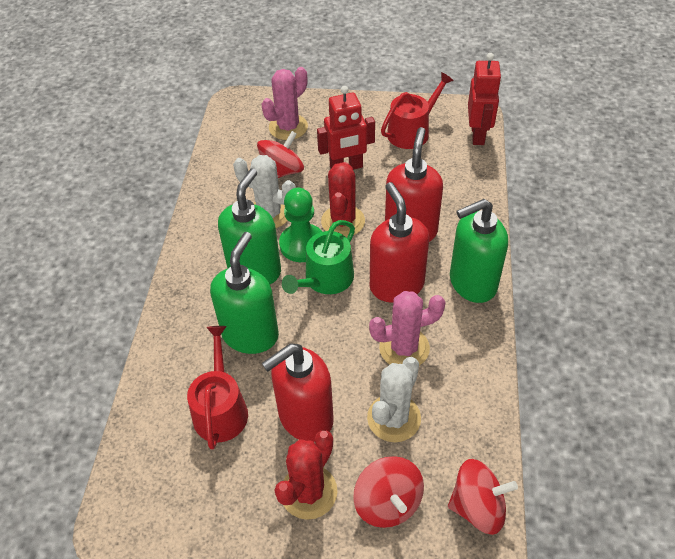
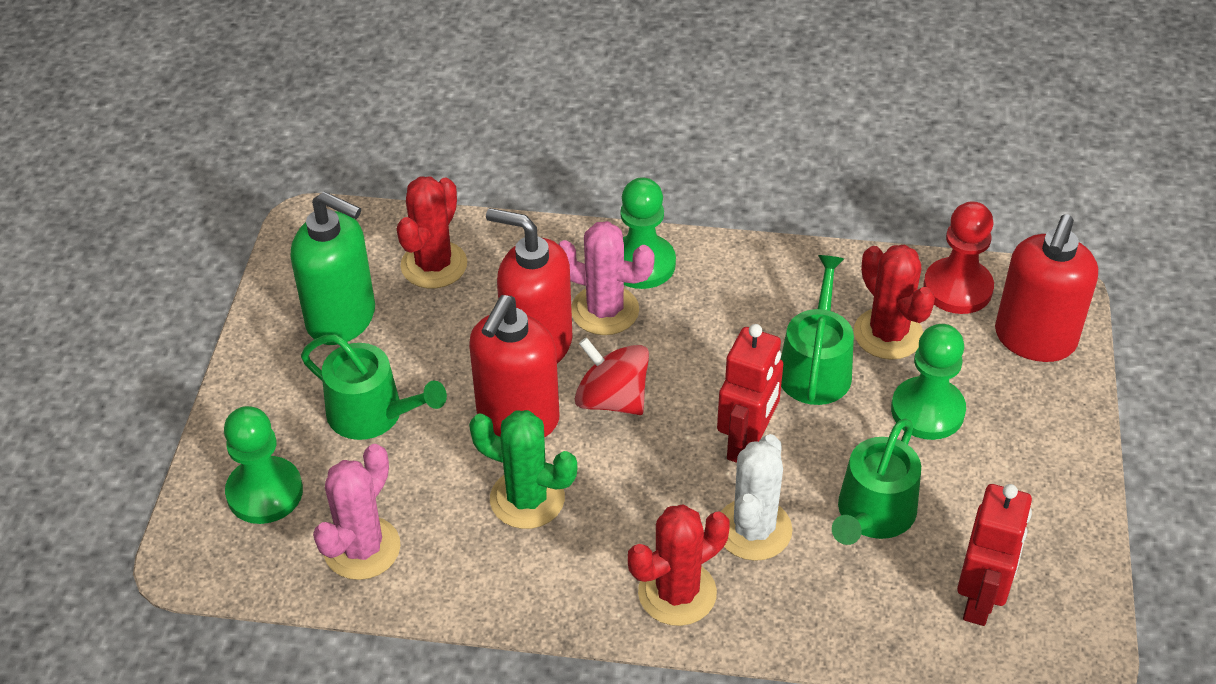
green cactus: 0 -> 1
green pawn: 1 -> 3
green soap dispenser: 3 -> 1
green watering can: 1 -> 3
red cactus: 2 -> 3
red pawn: 0 -> 1
red spinning top: 3 -> 1
red watering can: 2 -> 0
white cactus: 2 -> 1

